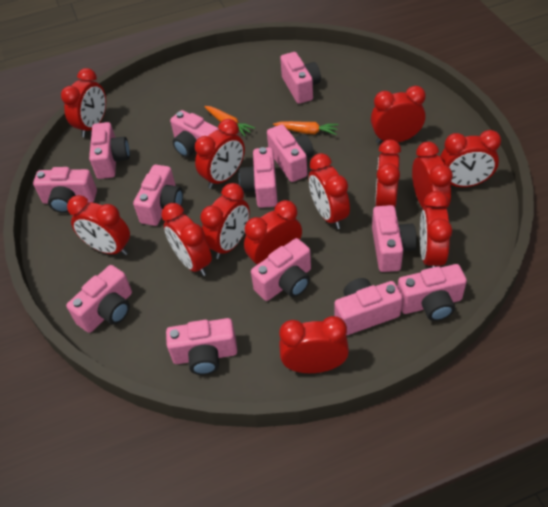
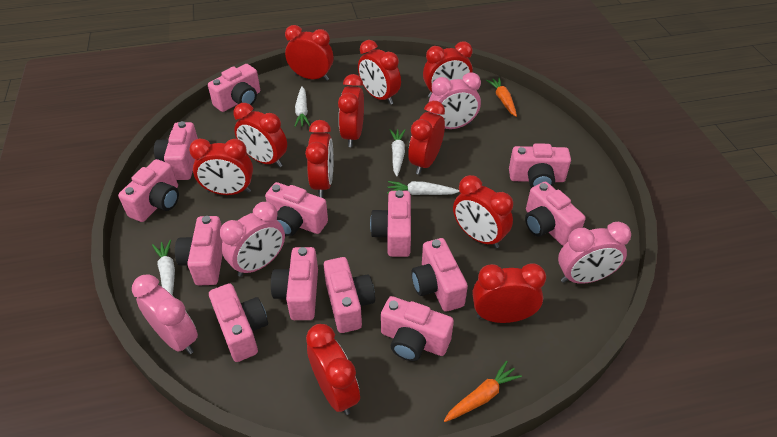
pink clock: 0 -> 4
red clock: 13 -> 11
white carrot: 0 -> 4

